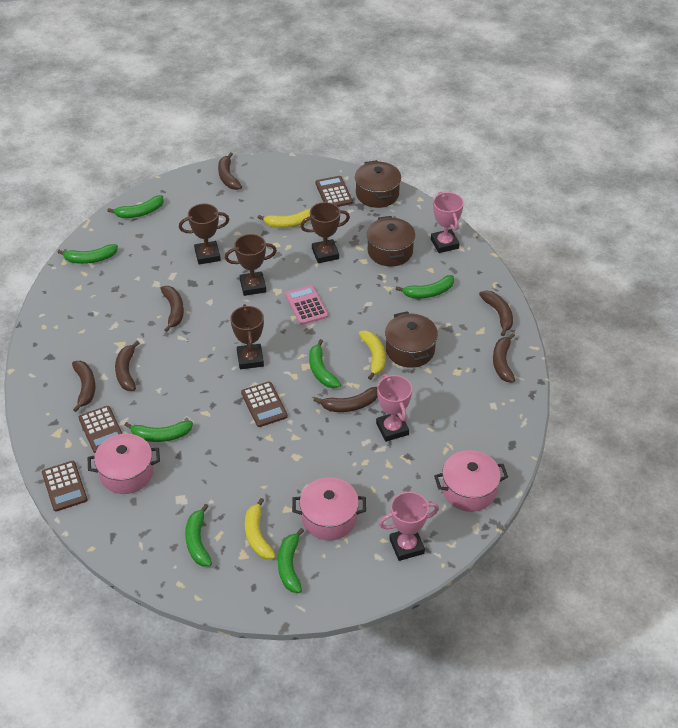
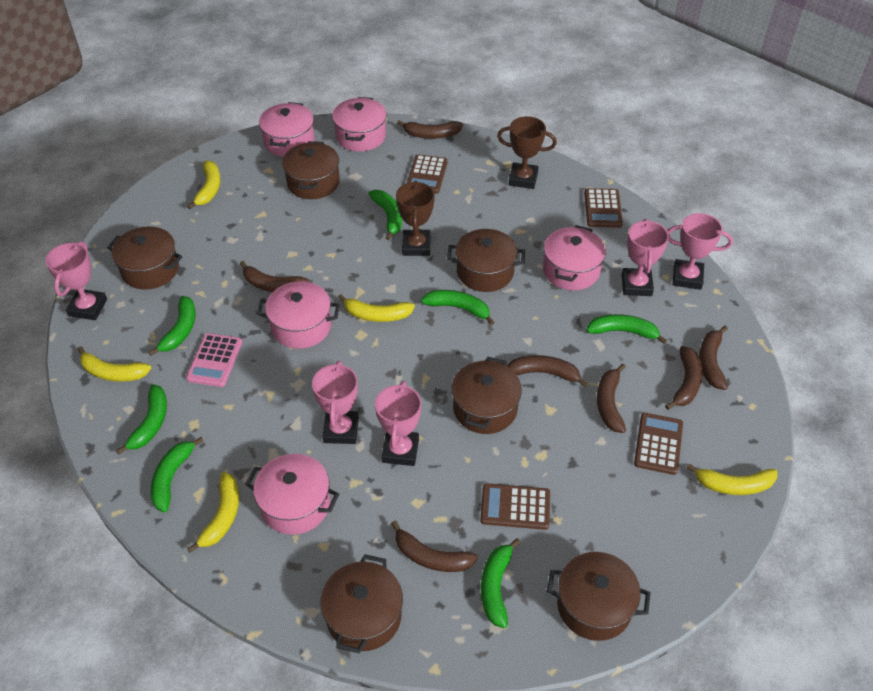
brown pot: 3 -> 6
brown trophy: 4 -> 2
pink pot: 3 -> 5
pink trophy: 3 -> 5
yellow banana: 3 -> 5

